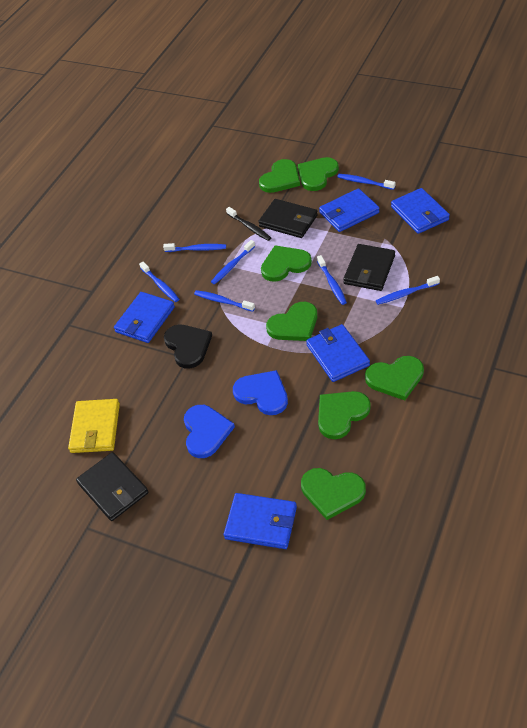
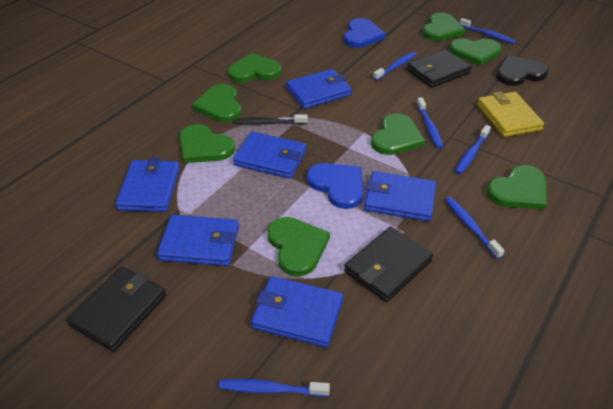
blue toothbrush: 7 -> 6
blue wallet: 5 -> 6
green heart: 7 -> 8

